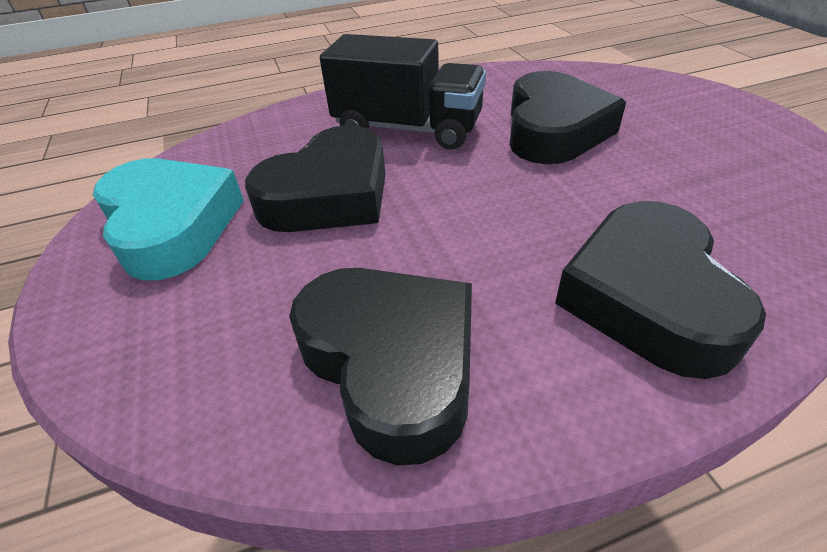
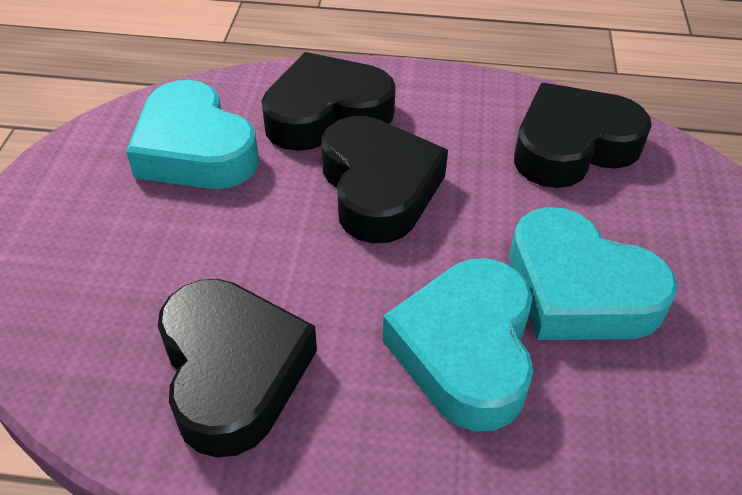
black truck: 1 -> 0
turquoise heart: 1 -> 3

